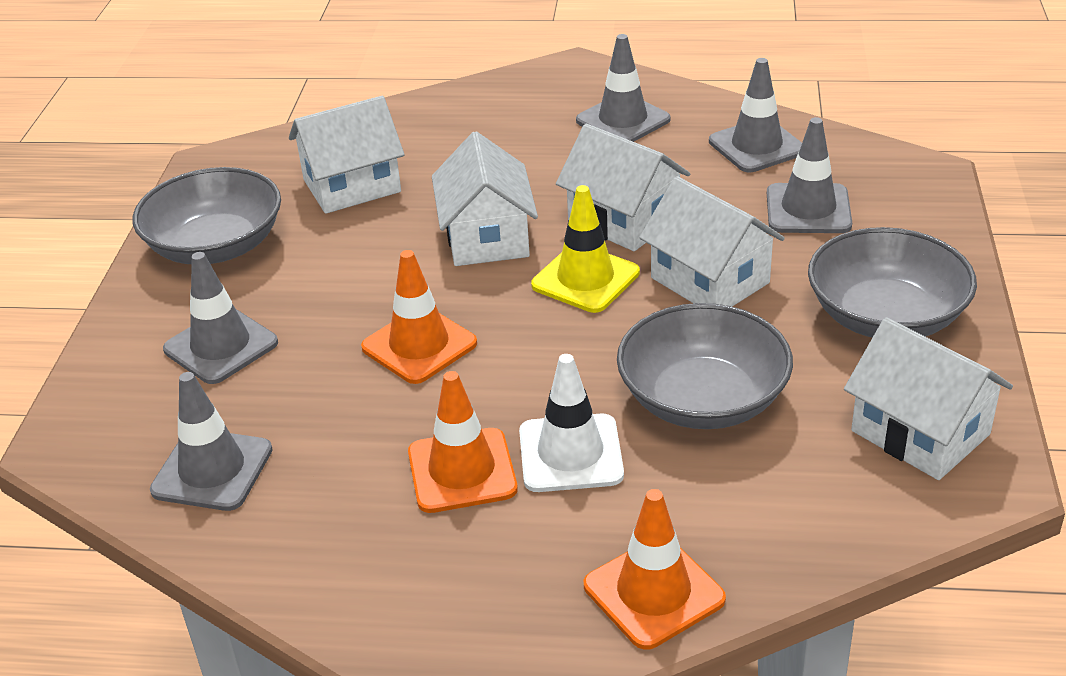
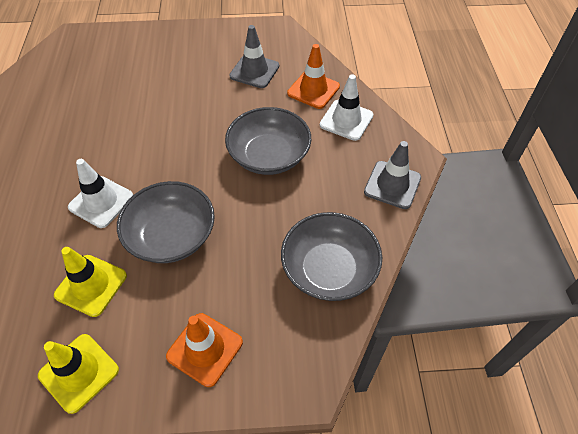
grey traffic cone: 5 -> 2
orange traffic cone: 3 -> 2
white house: 5 -> 0
white traffic cone: 1 -> 2
yellow traffic cone: 1 -> 2

